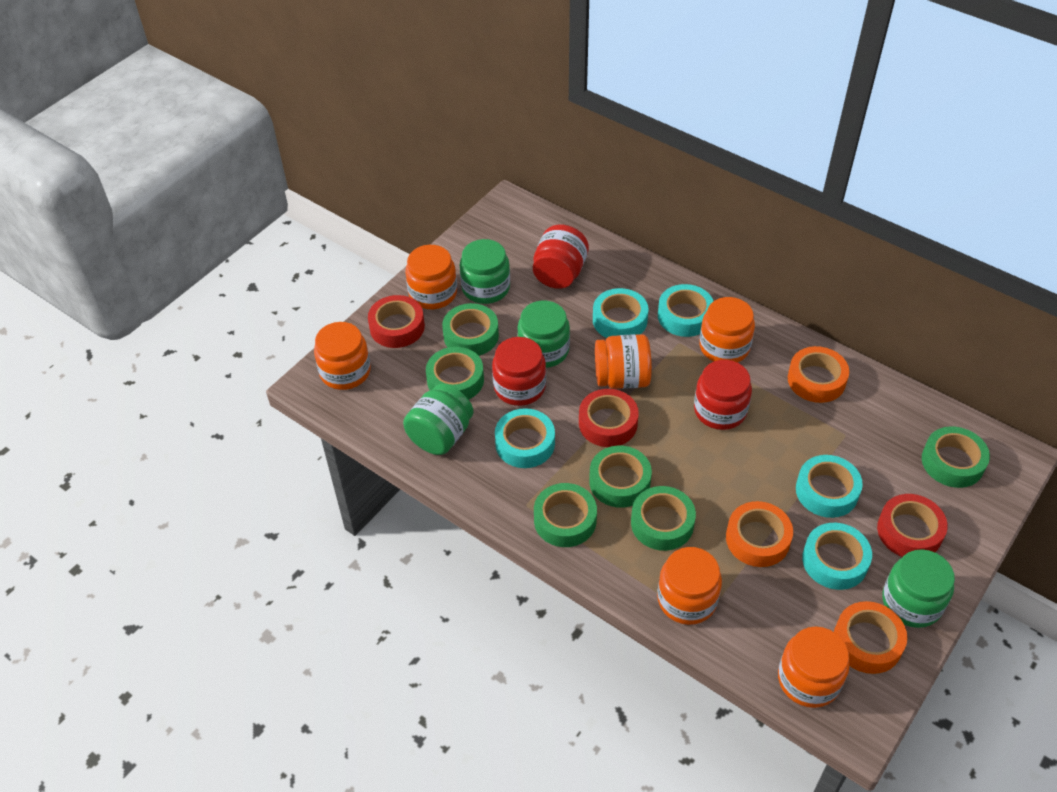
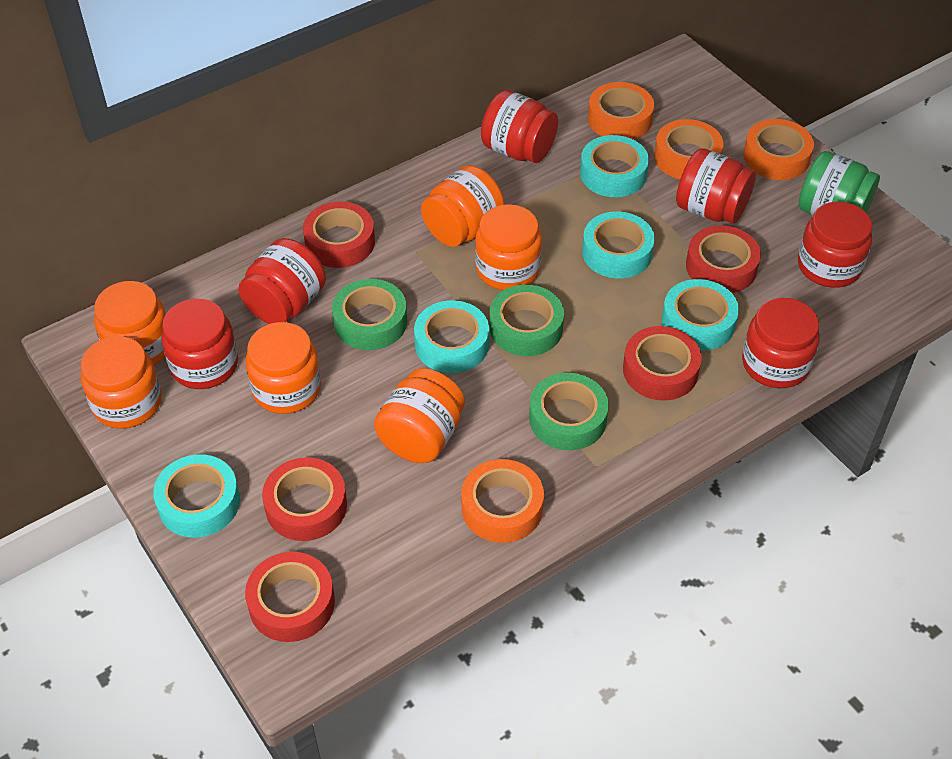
green jar: 4 -> 1
green tape: 6 -> 3
orange tape: 3 -> 4
red jar: 3 -> 6
red tape: 3 -> 5

